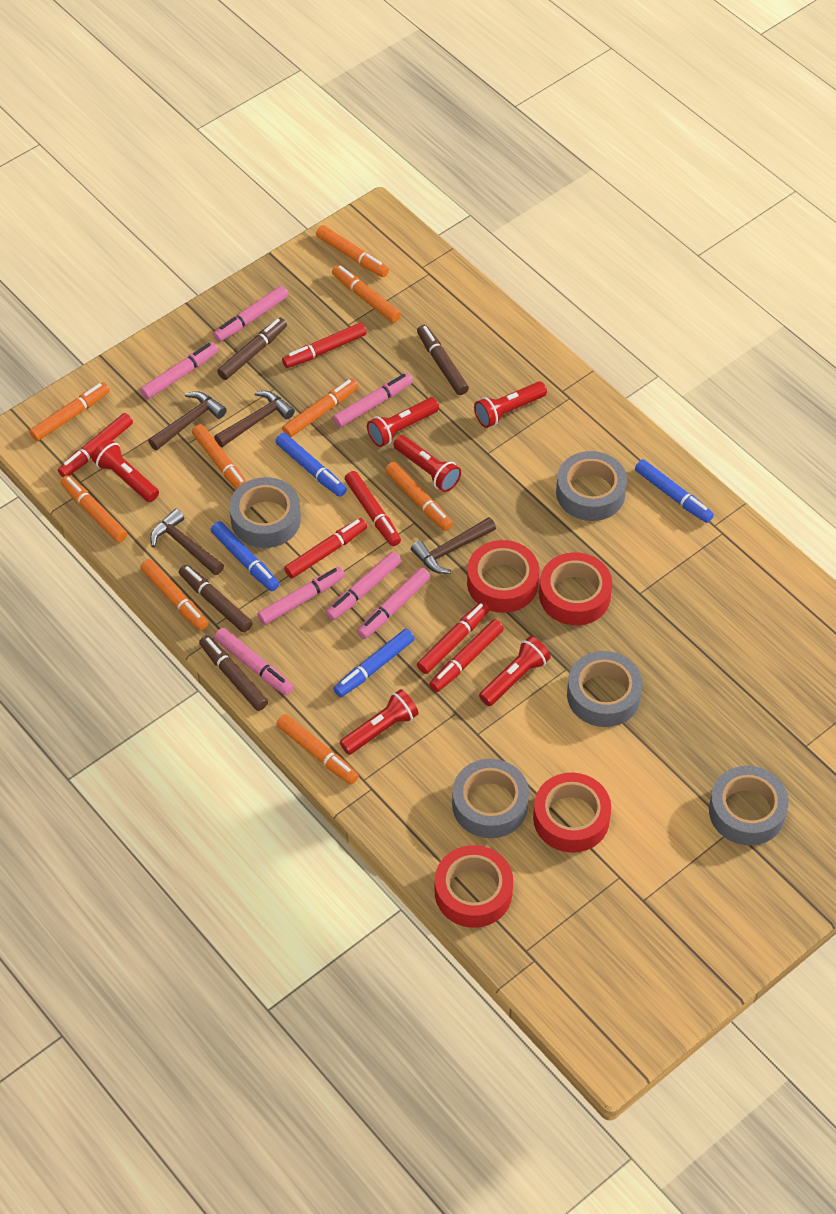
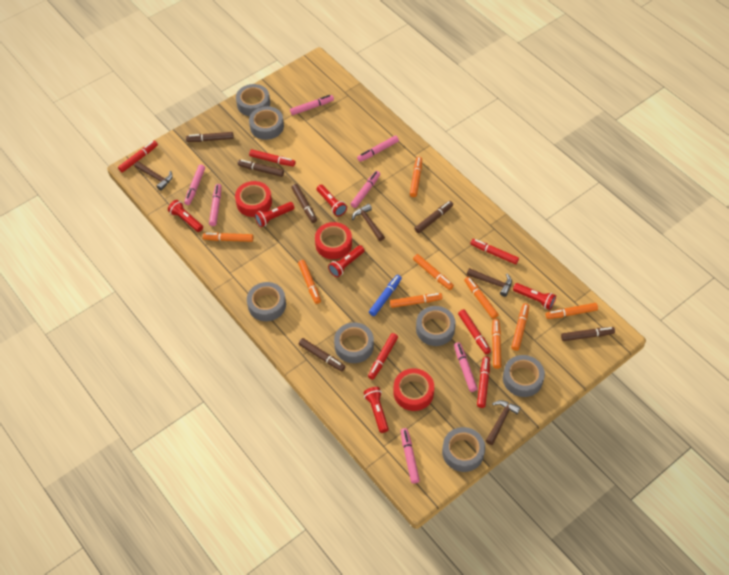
blue marker: 4 -> 1
brown marker: 4 -> 6
grey tape: 5 -> 7
red tape: 4 -> 3

